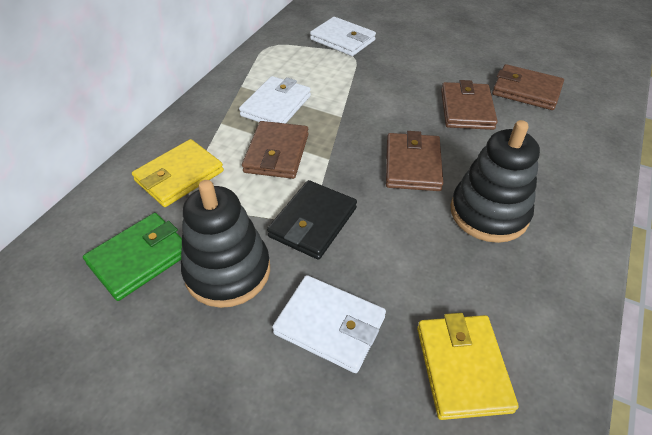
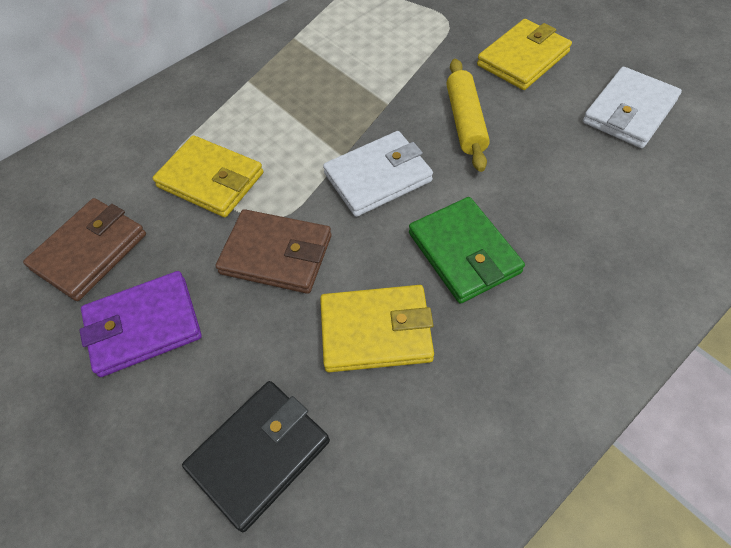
black stacking toy: 2 -> 0
brown wallet: 4 -> 2
purple wallet: 0 -> 1
white wallet: 3 -> 2
yellow rolling pin: 0 -> 1
yellow wallet: 2 -> 3

